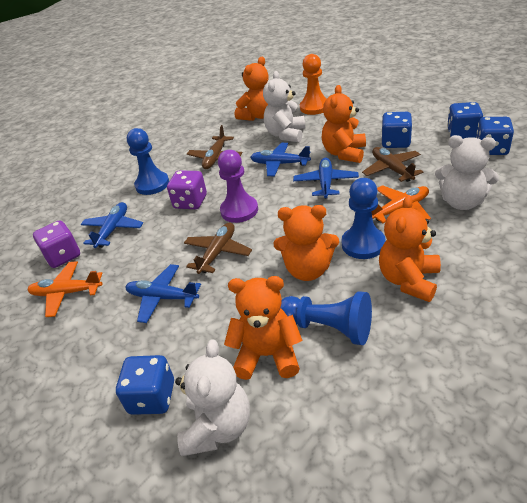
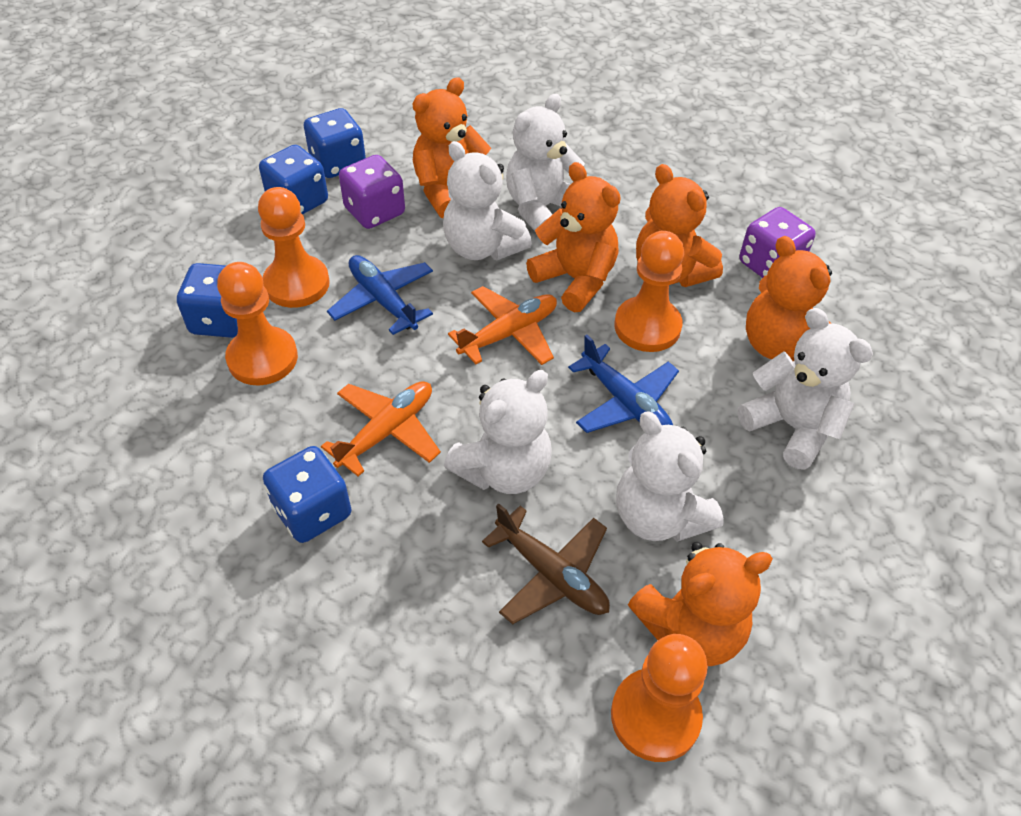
blue pawn: 3 -> 0
blue plane: 4 -> 2
brown plane: 3 -> 1
orange pawn: 1 -> 4
purple pawn: 1 -> 0
white teddy bear: 3 -> 5

